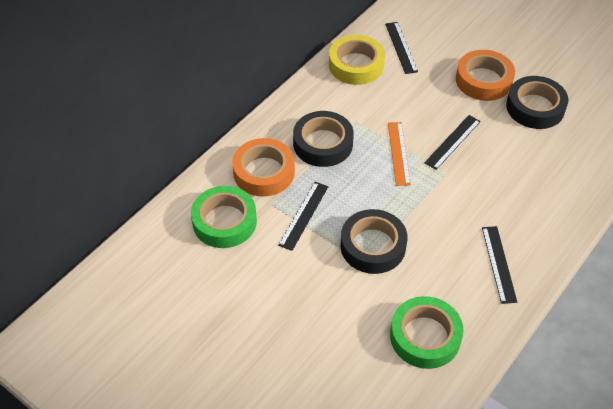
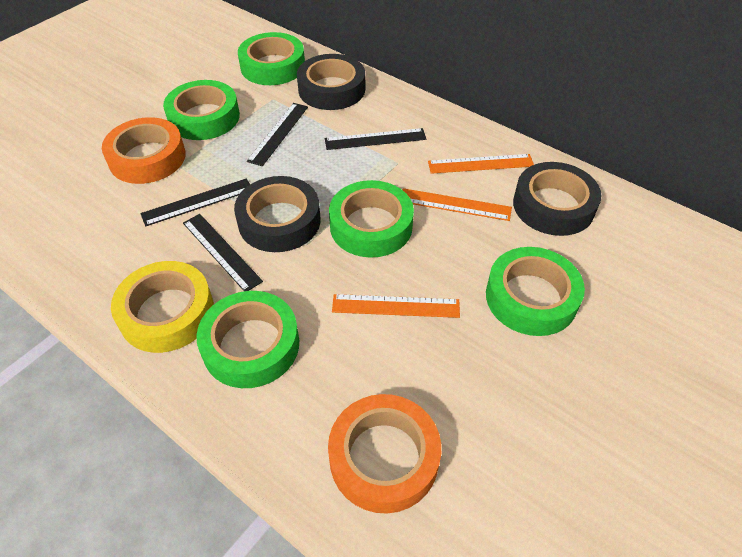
green tape: 2 -> 5
orange ruler: 1 -> 3

